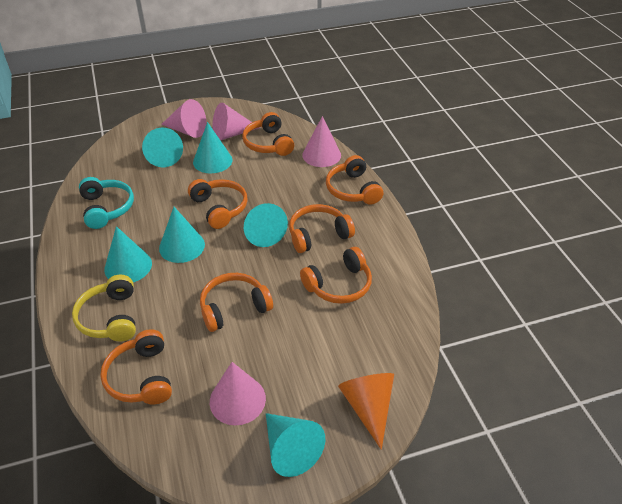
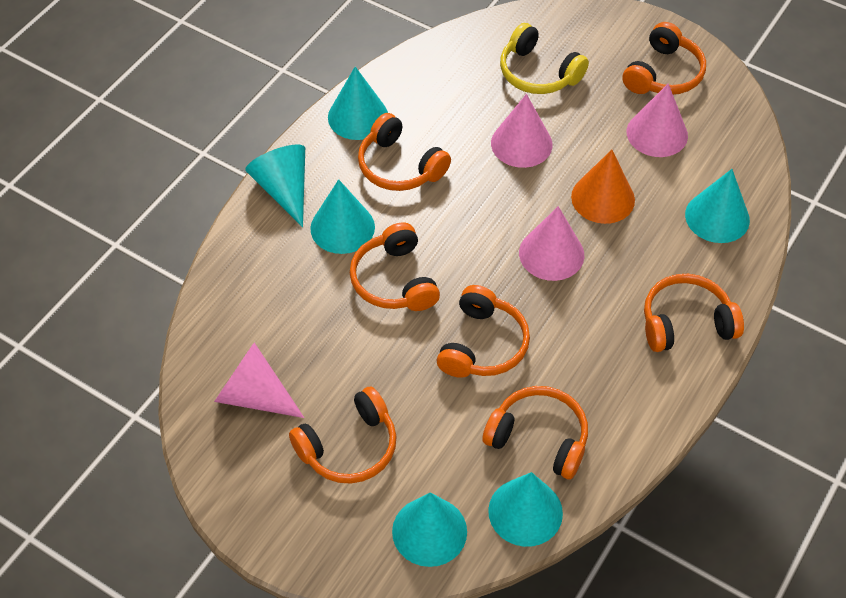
turquoise headphones: 1 -> 0

